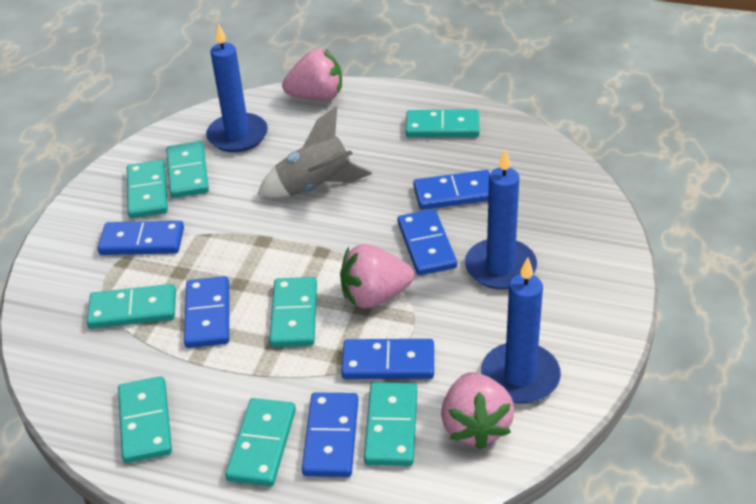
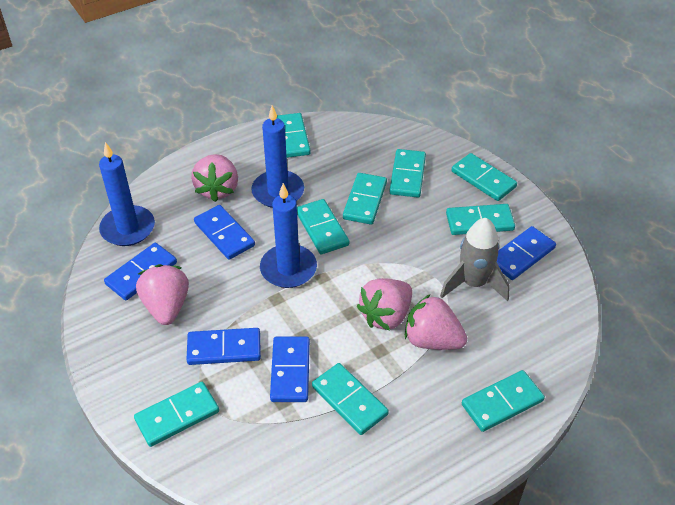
blue domino: 6 -> 5
pink strawberry: 3 -> 4
turquoise domino: 8 -> 9

